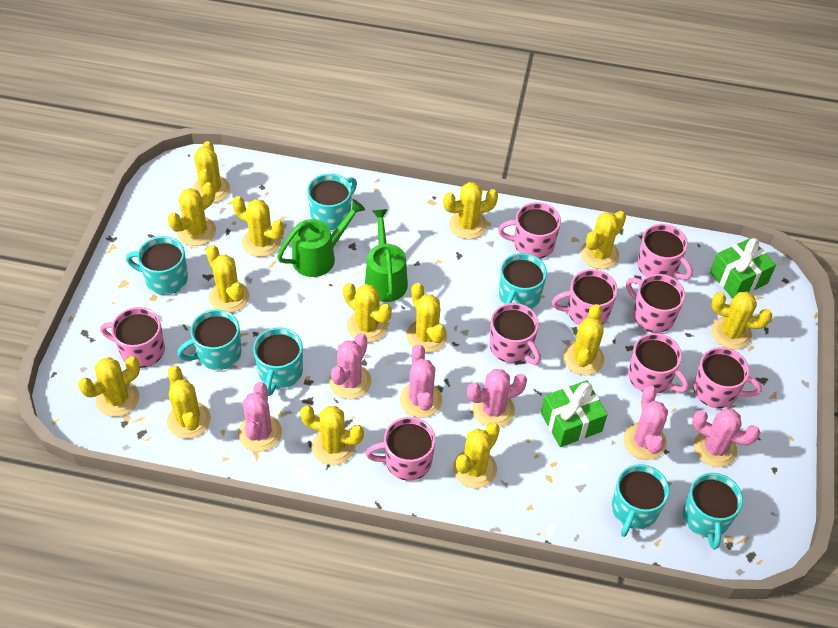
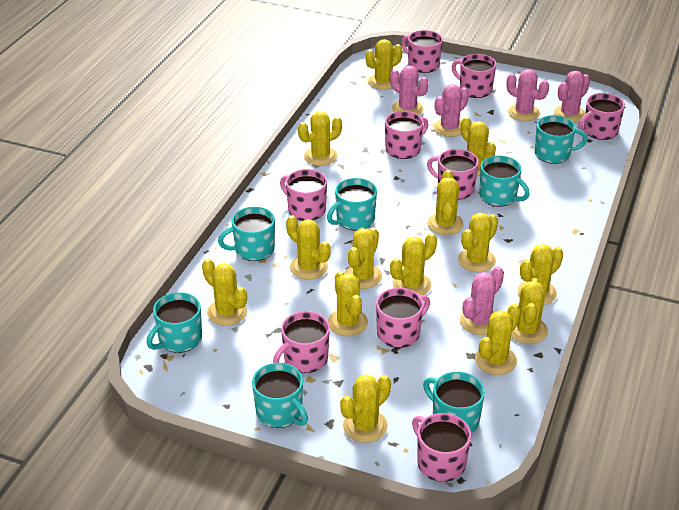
green gift: 2 -> 0
green watering can: 2 -> 0
pink cactus: 6 -> 5

